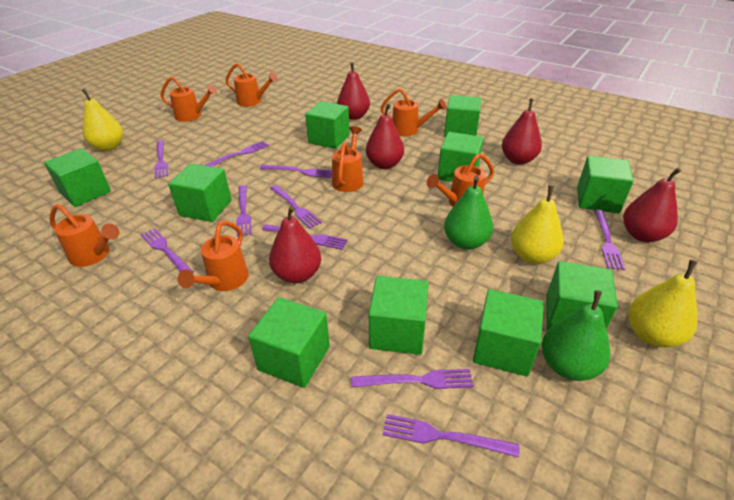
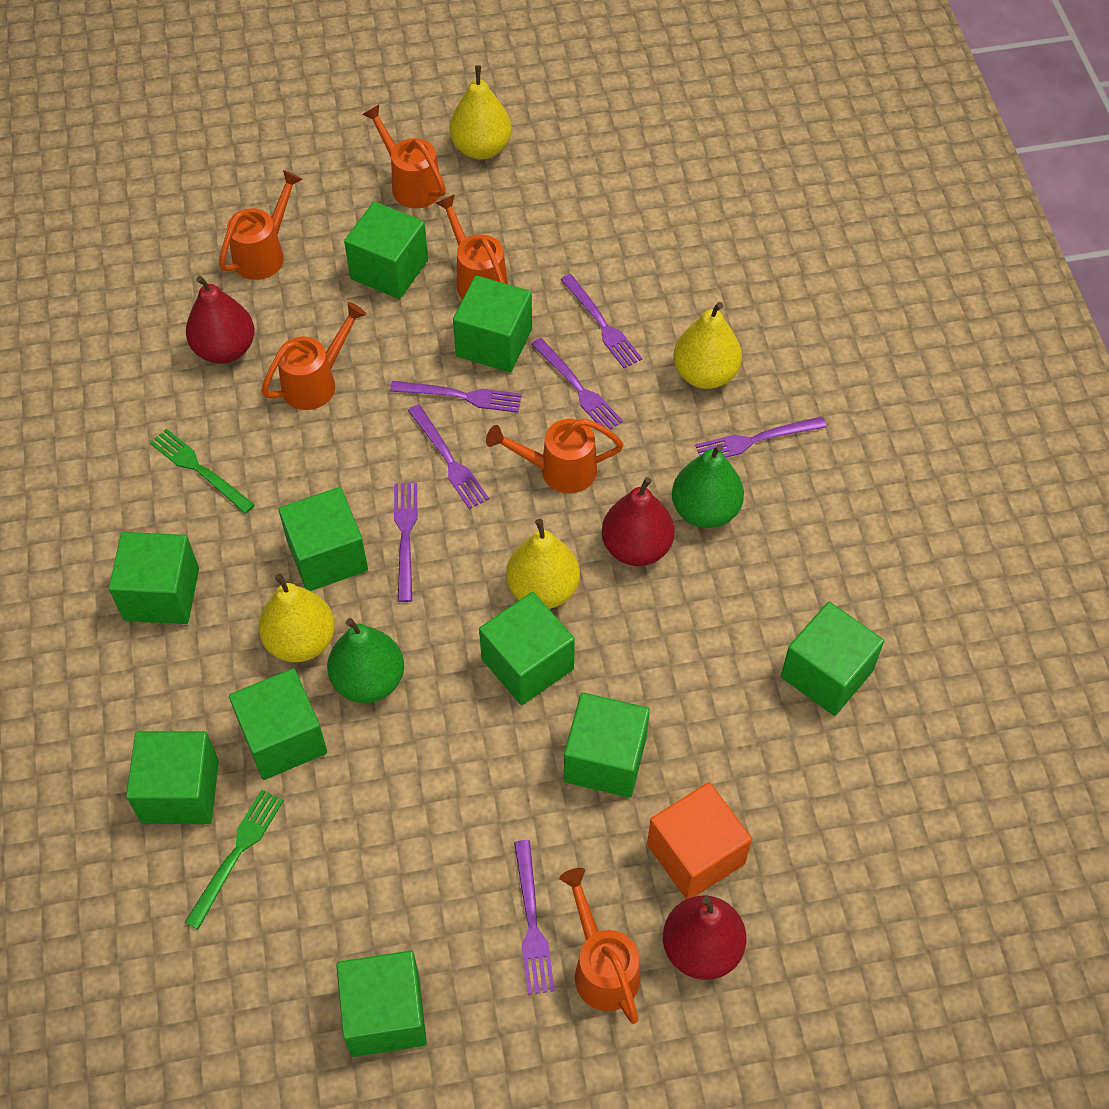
green fork: 0 -> 2
orange cube: 0 -> 1
orange watering can: 7 -> 6
purple fork: 10 -> 7
red pear: 5 -> 3
yellow pear: 3 -> 4

